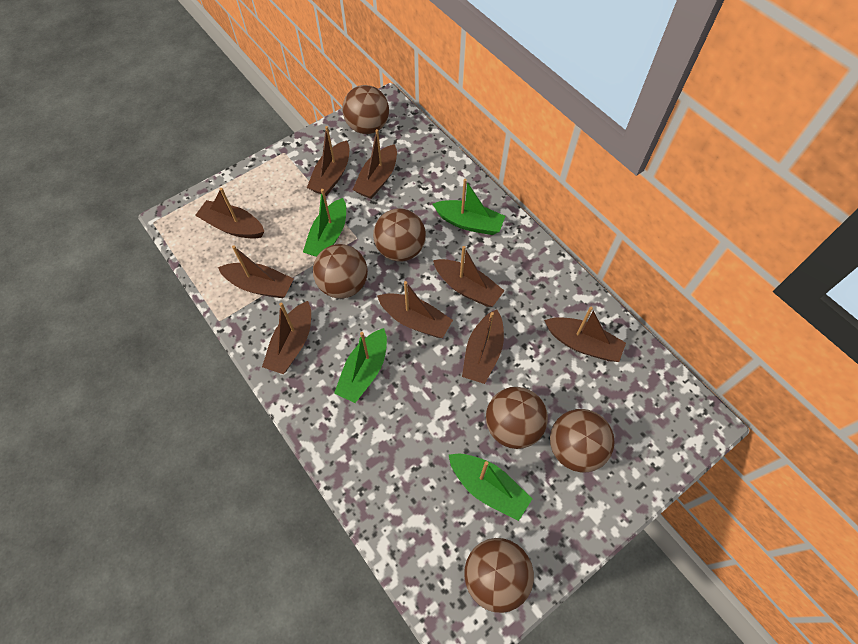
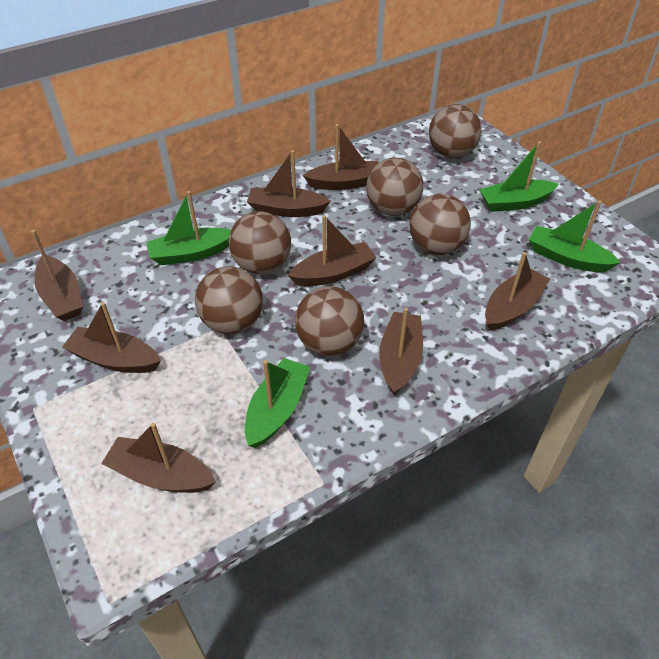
brown boat: 9 -> 8

